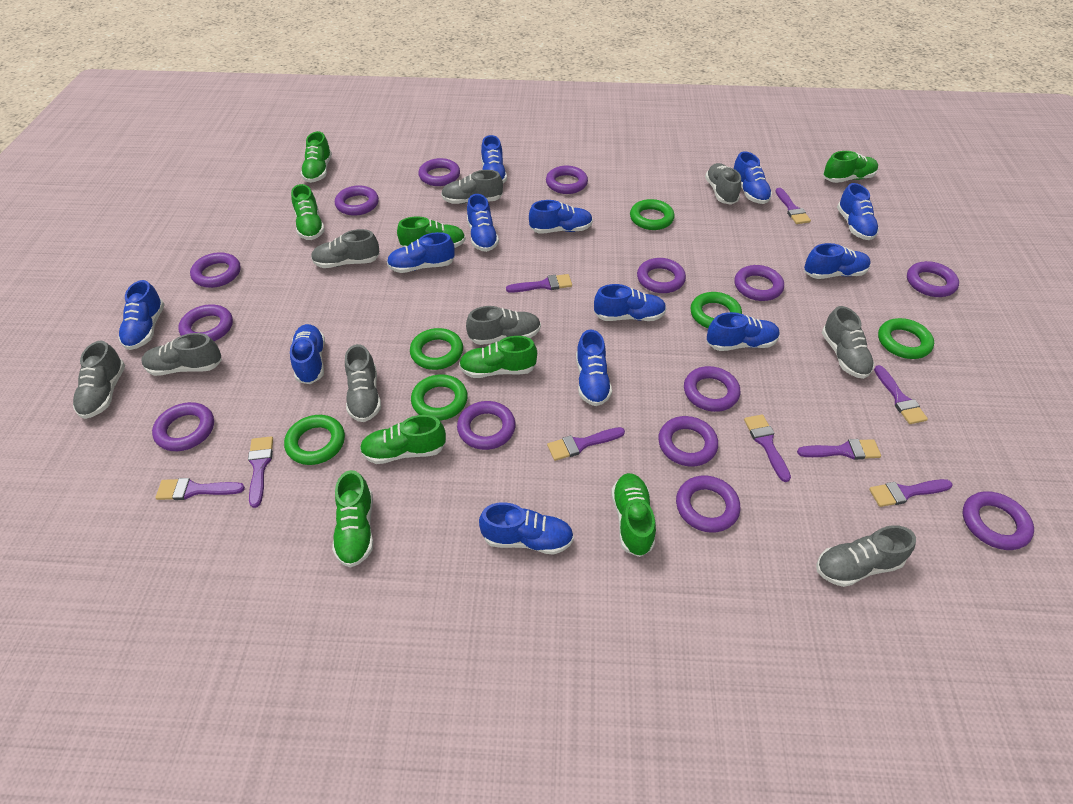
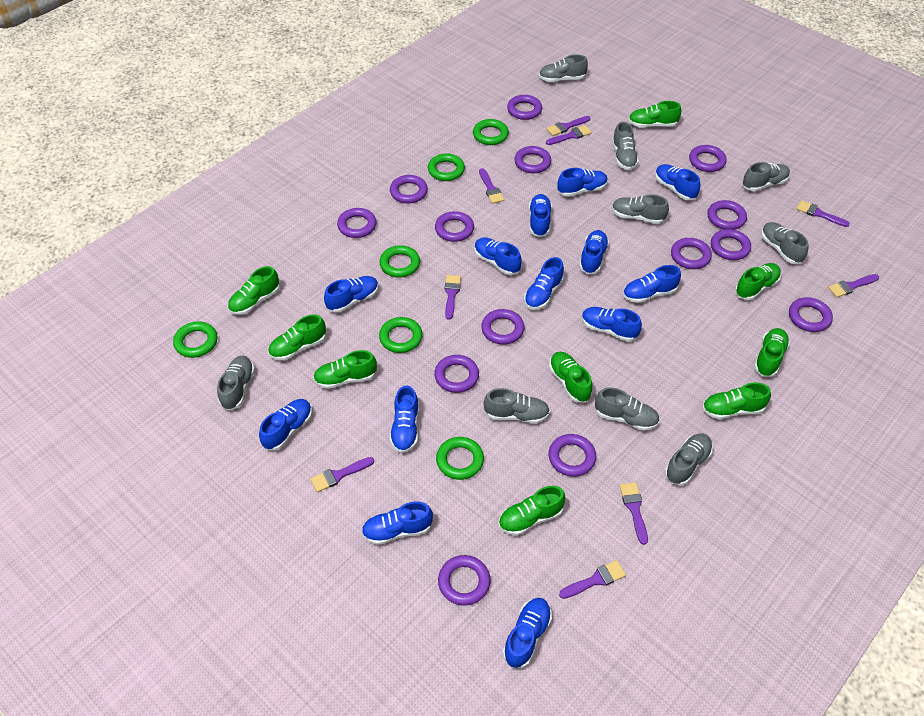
green shoe: 8 -> 9

